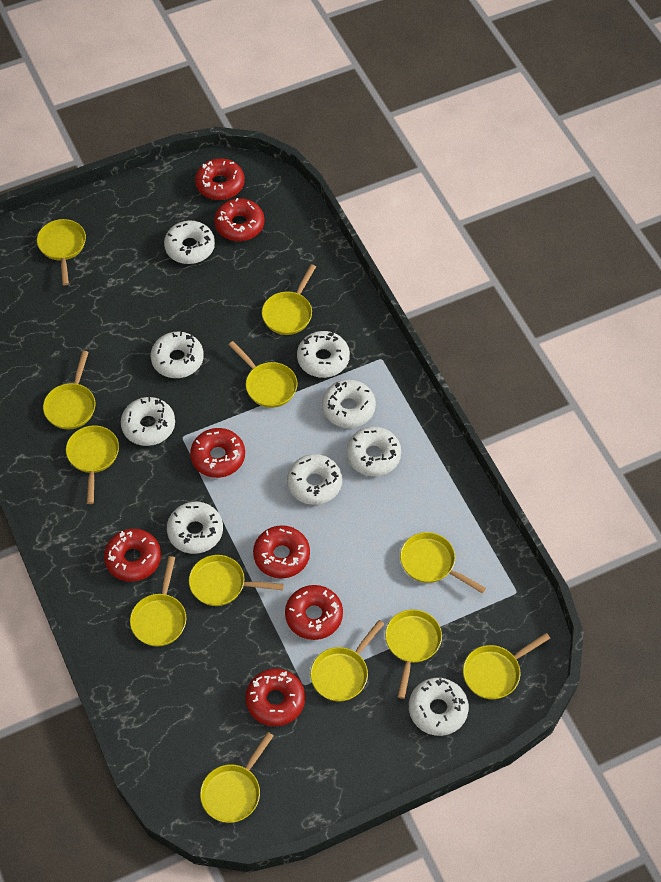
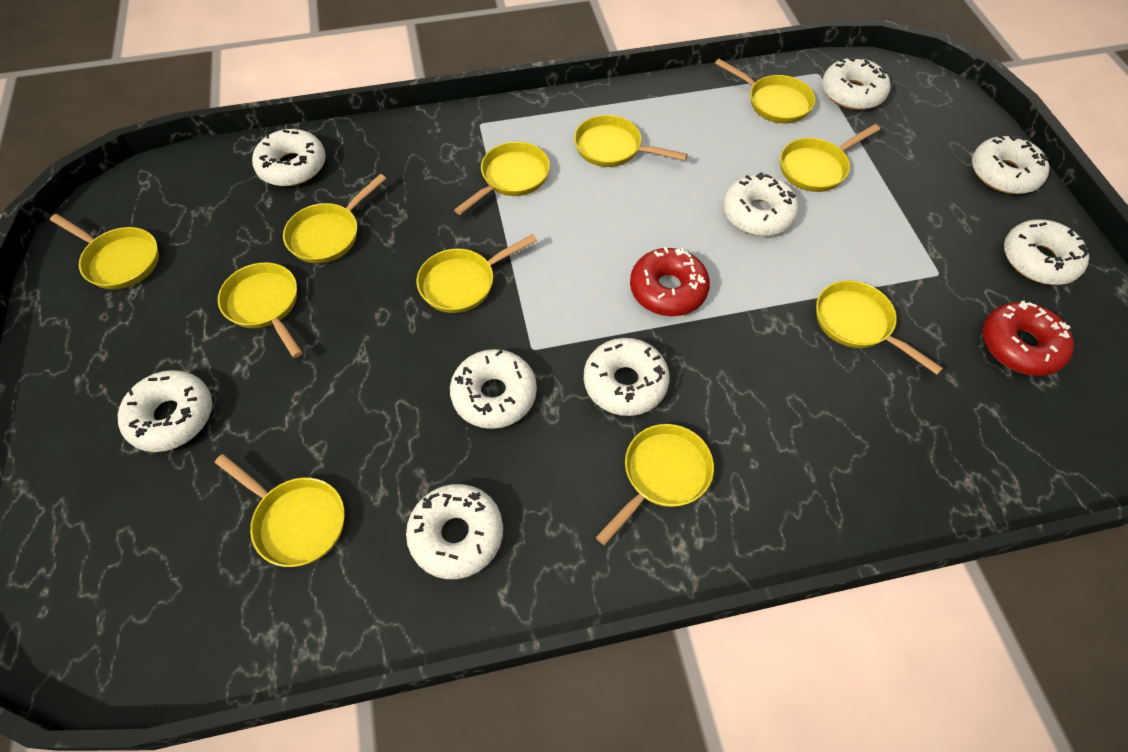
red donut: 7 -> 2
yellow pan: 12 -> 11

